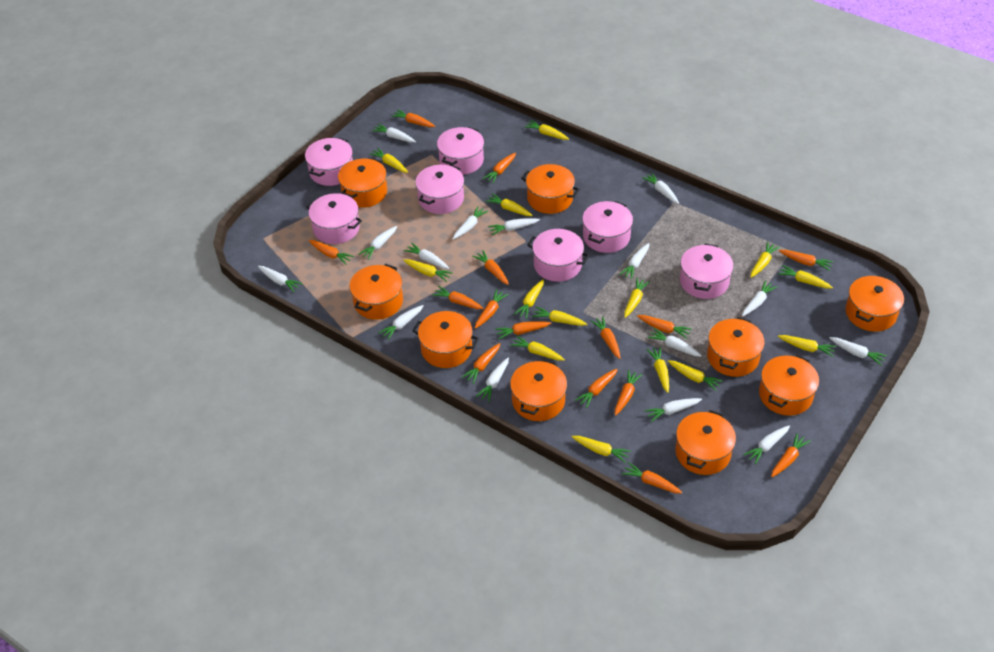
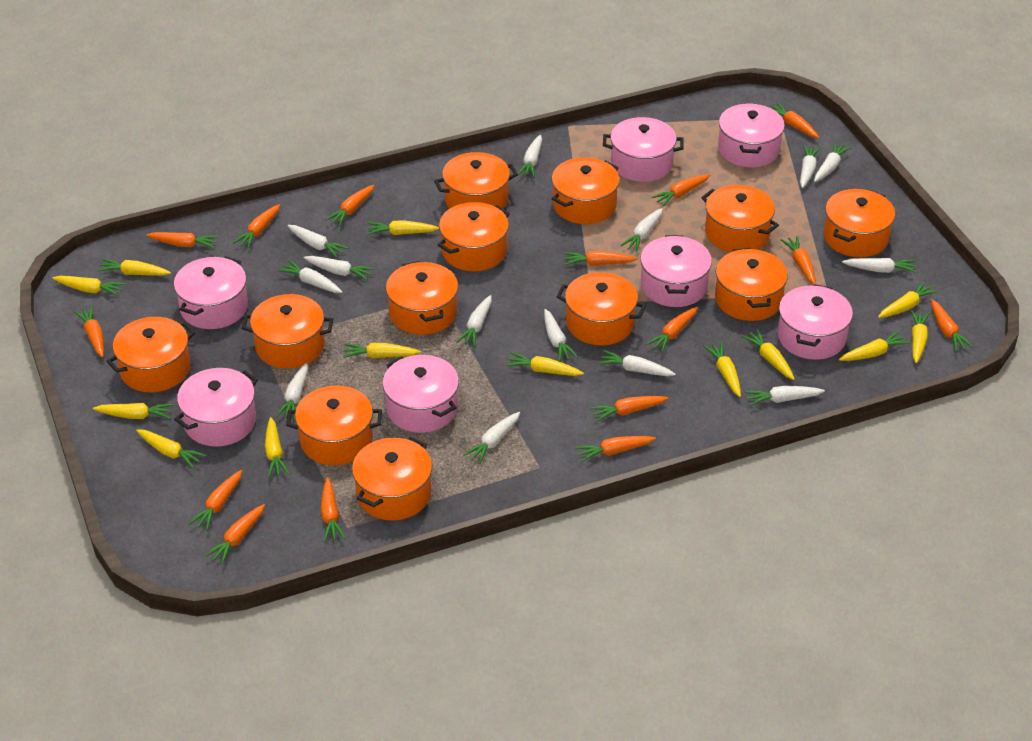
orange pot: 9 -> 12
white carrot: 15 -> 14
yellow carrot: 14 -> 13

